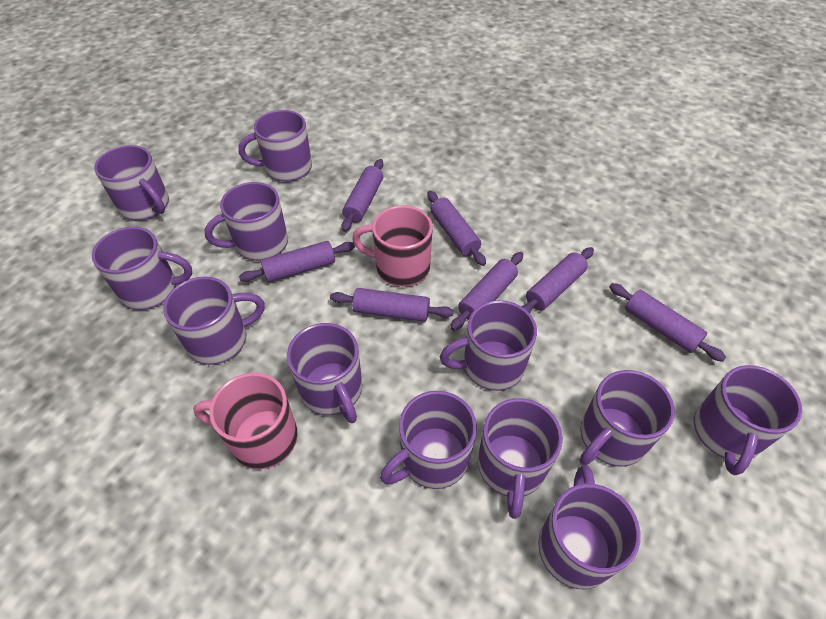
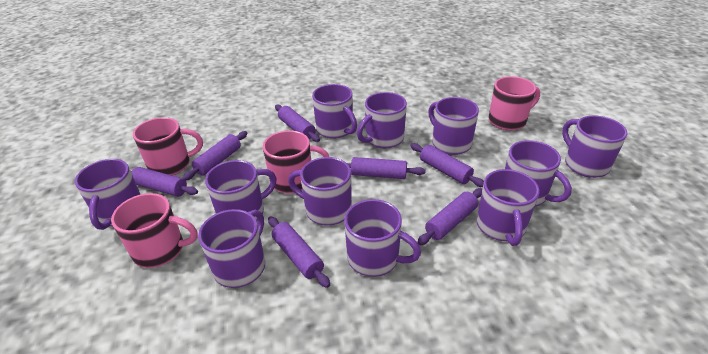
pink mug: 2 -> 4
purple mug: 12 -> 11

